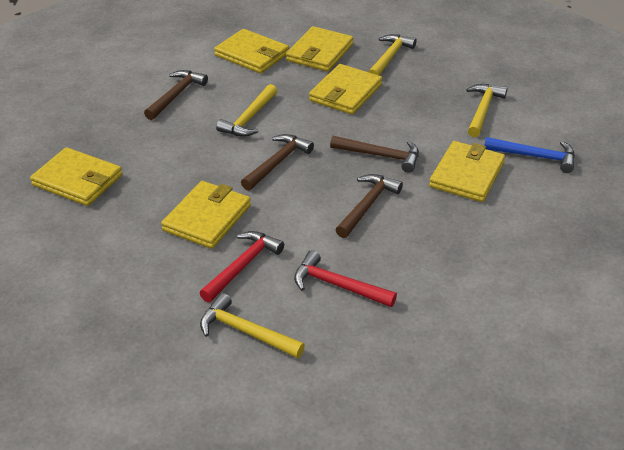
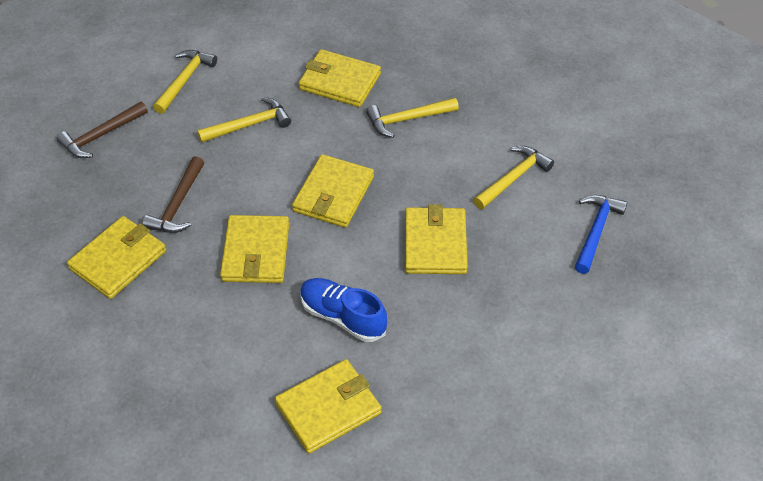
blue shoe: 0 -> 1
brown hammer: 4 -> 2
red hammer: 2 -> 0

